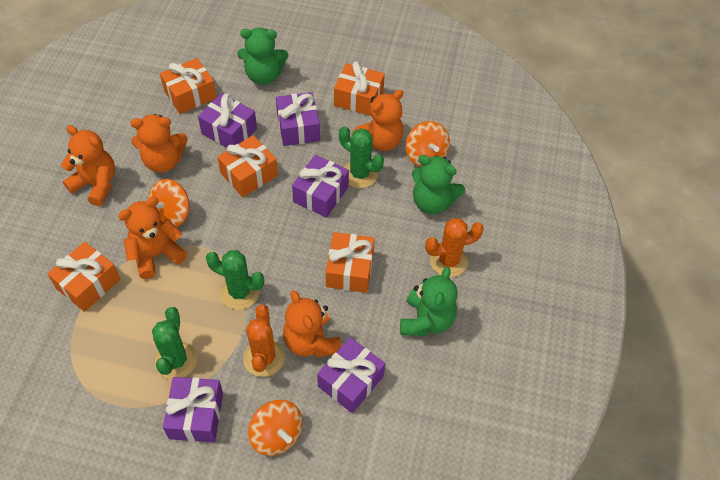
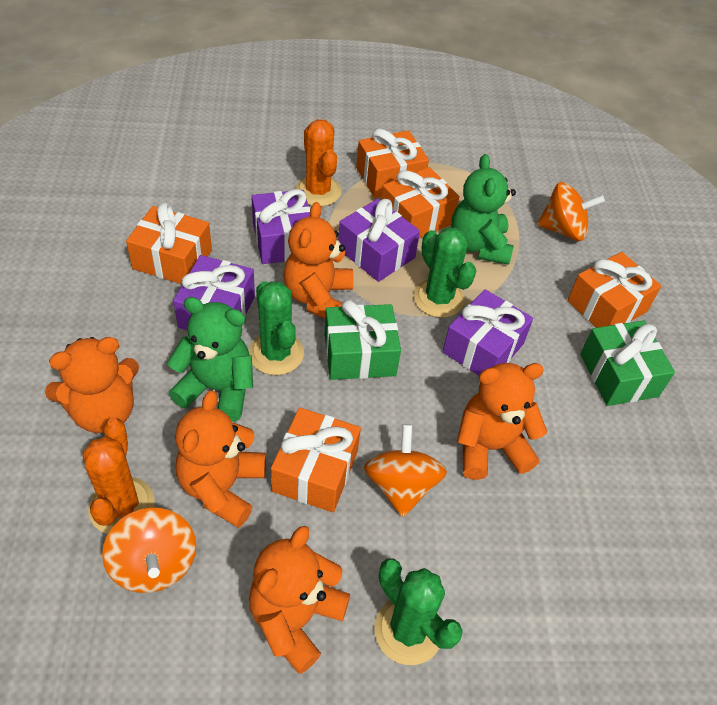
green gift: 0 -> 2
green teddy bear: 3 -> 2
purple gift: 5 -> 4

